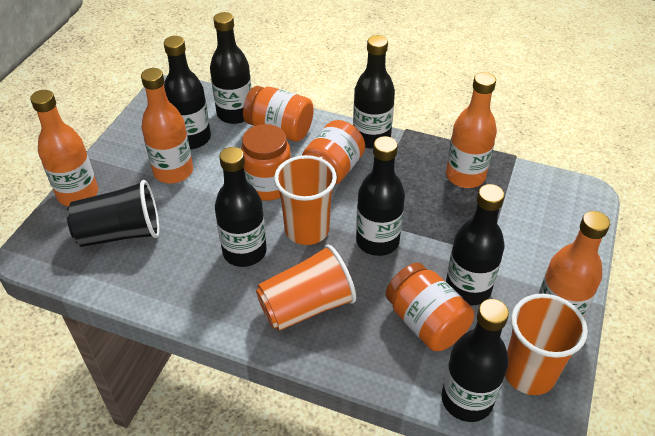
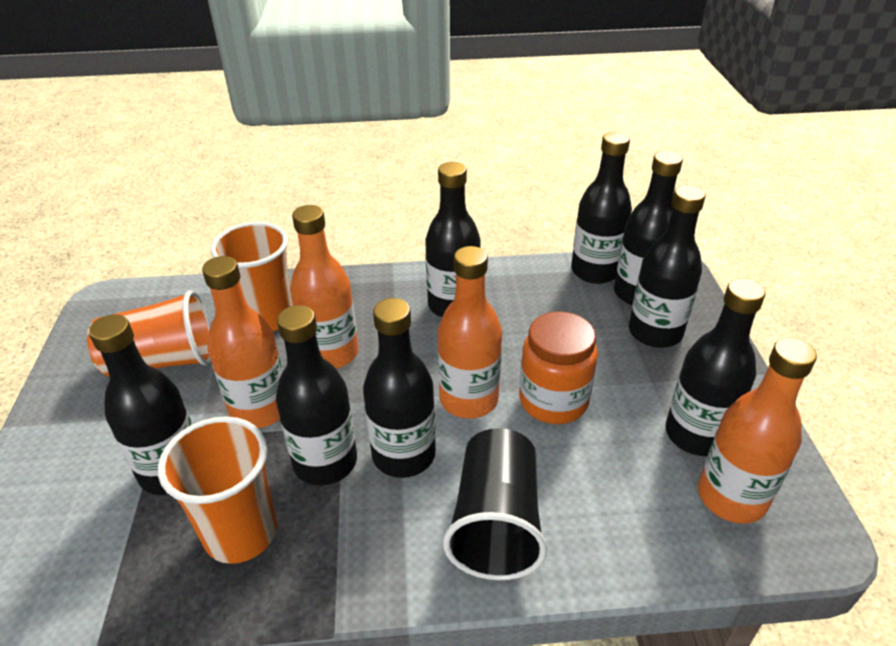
black bottle: 7 -> 8
orange jar: 4 -> 1

